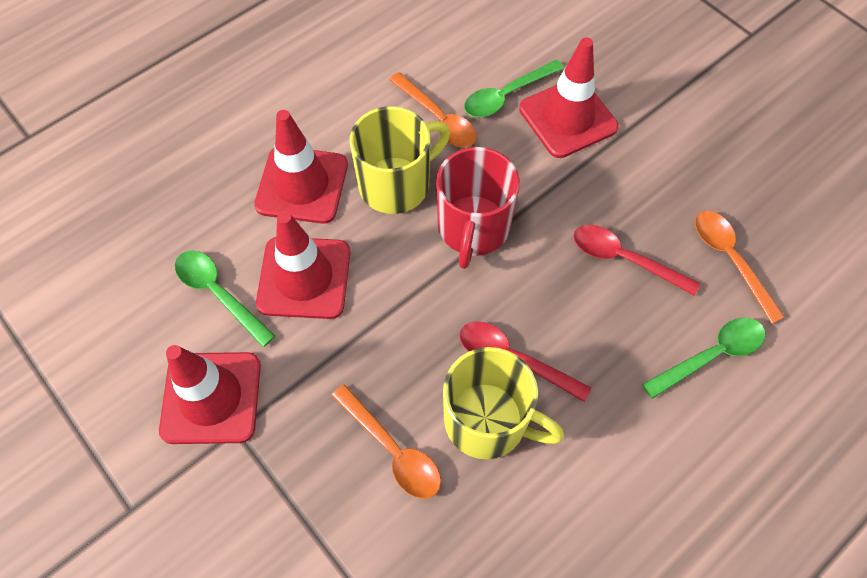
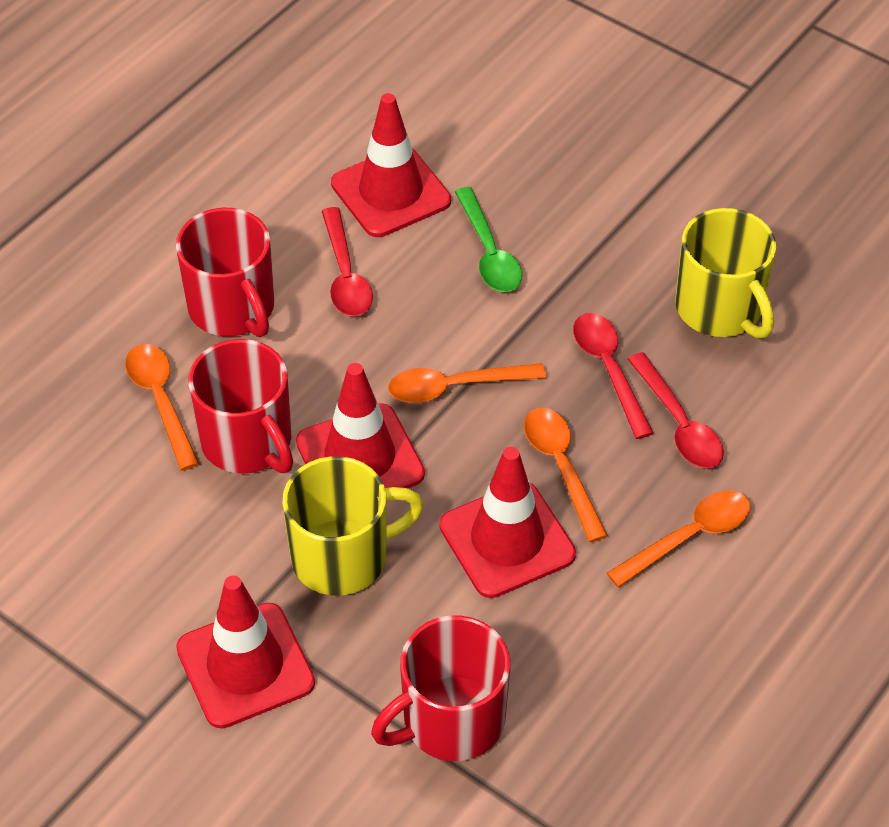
green spoon: 3 -> 1
orange spoon: 3 -> 4
red mug: 1 -> 3
red spoon: 2 -> 3

